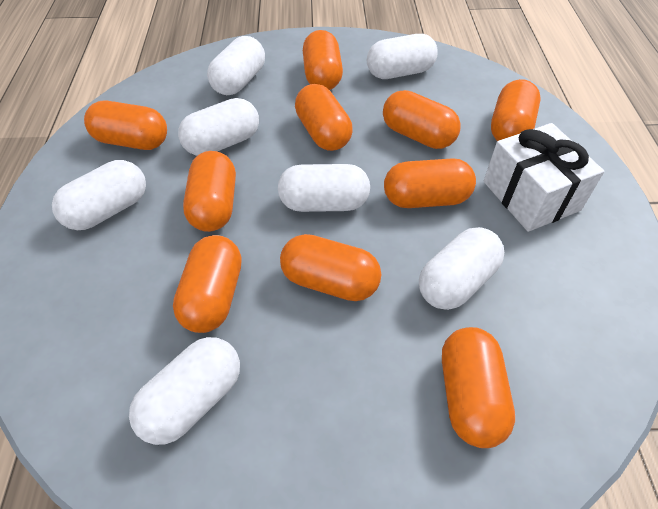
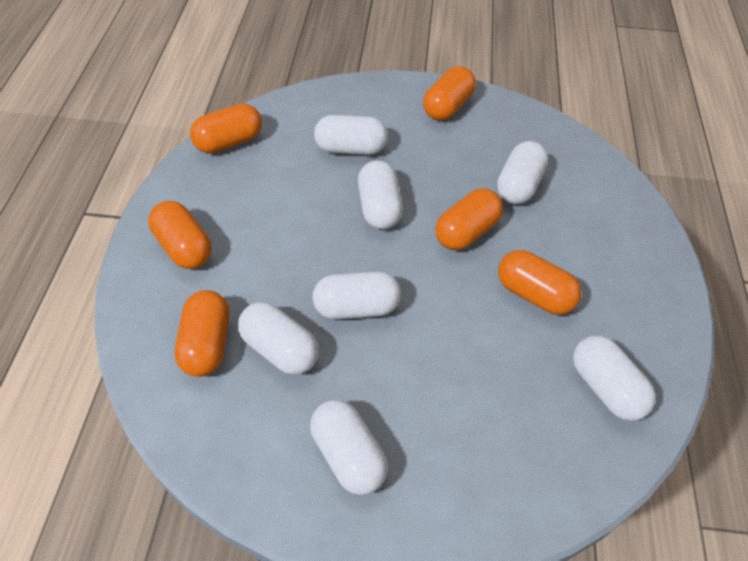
orange capsule: 10 -> 6
white gift: 1 -> 0

